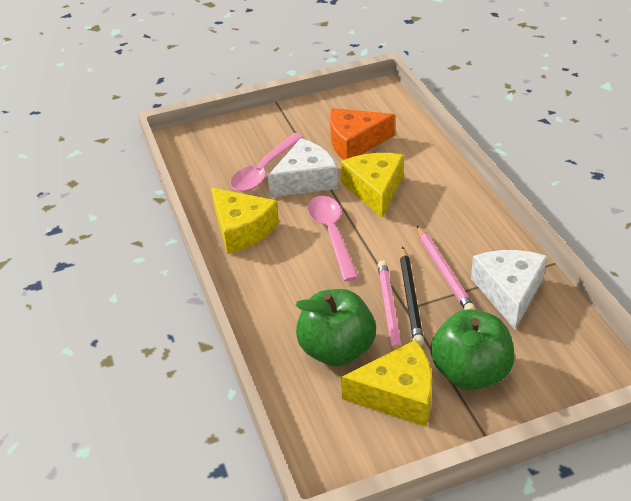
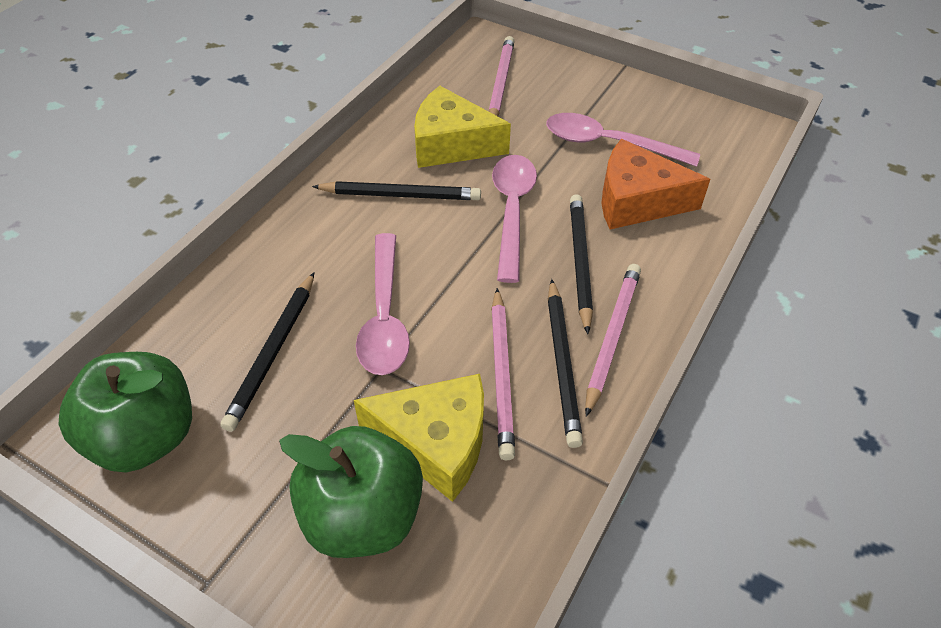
black pencil: 1 -> 4
pink pencil: 2 -> 3
pink spoon: 2 -> 3
white cheese: 2 -> 0
yellow cheese: 3 -> 2

